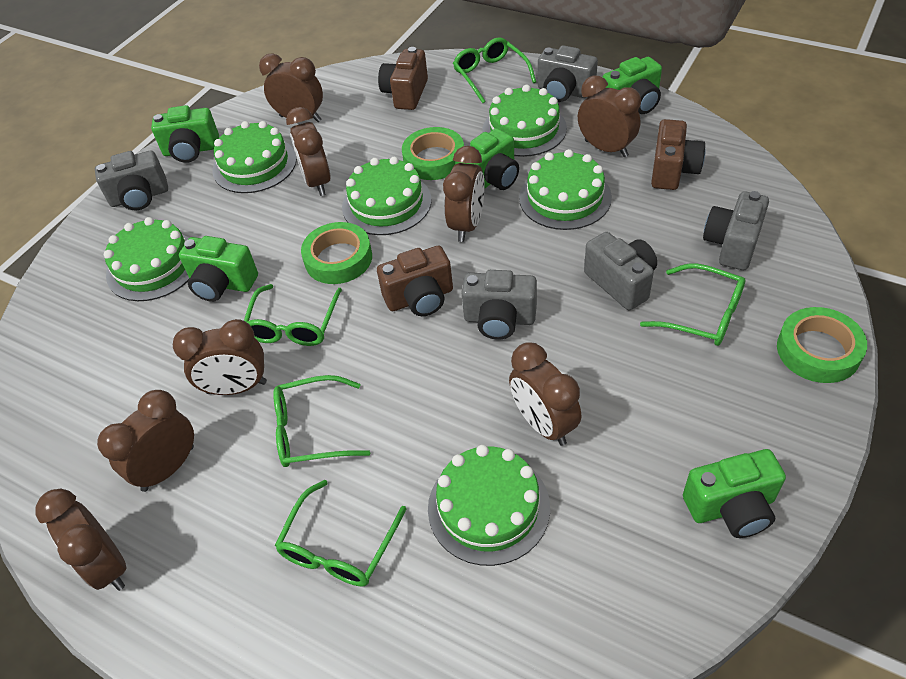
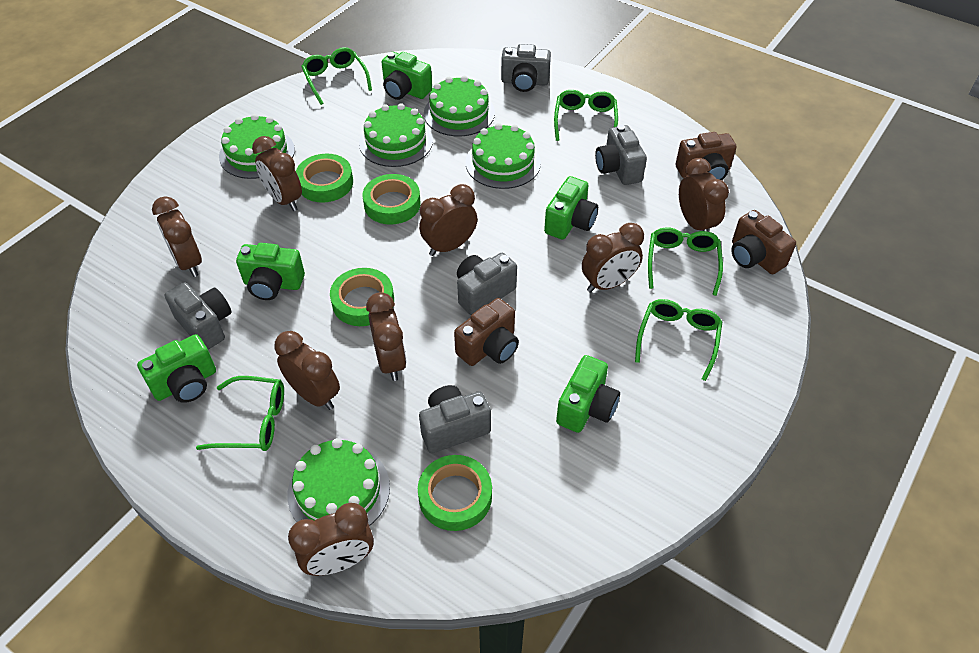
green cake: 6 -> 5
green tape: 3 -> 4

